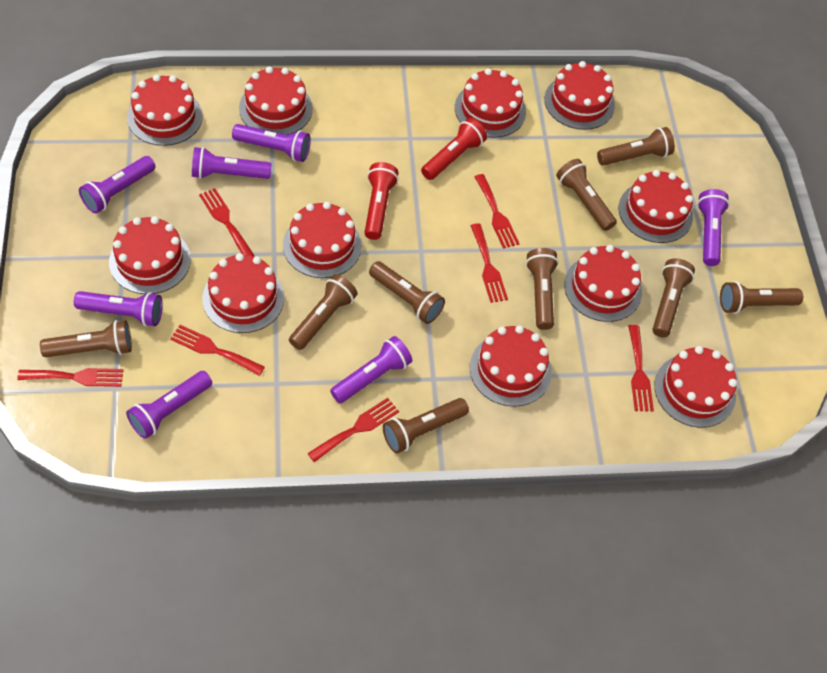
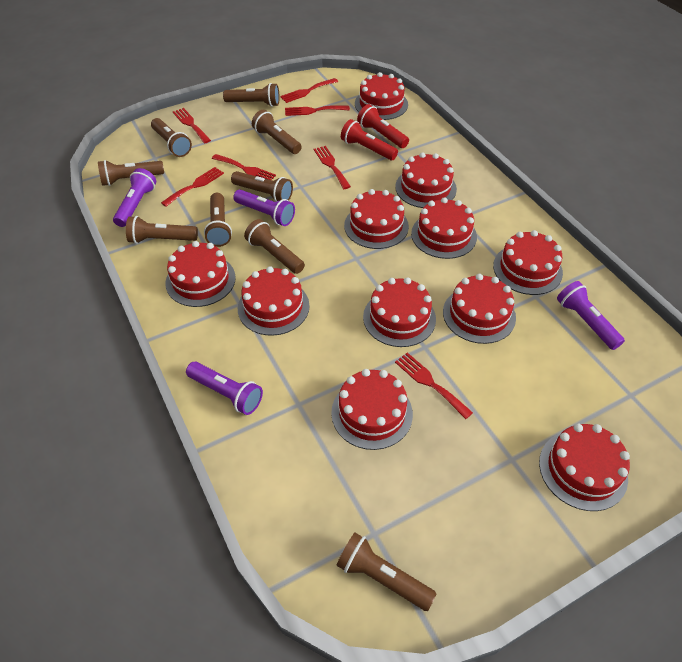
purple flashlight: 7 -> 4

